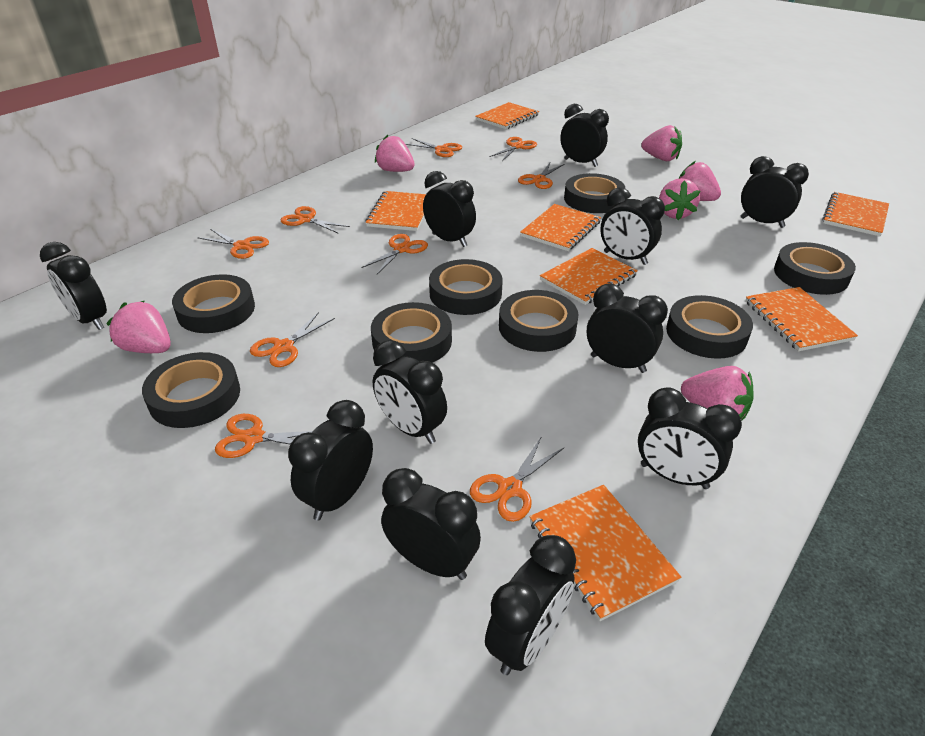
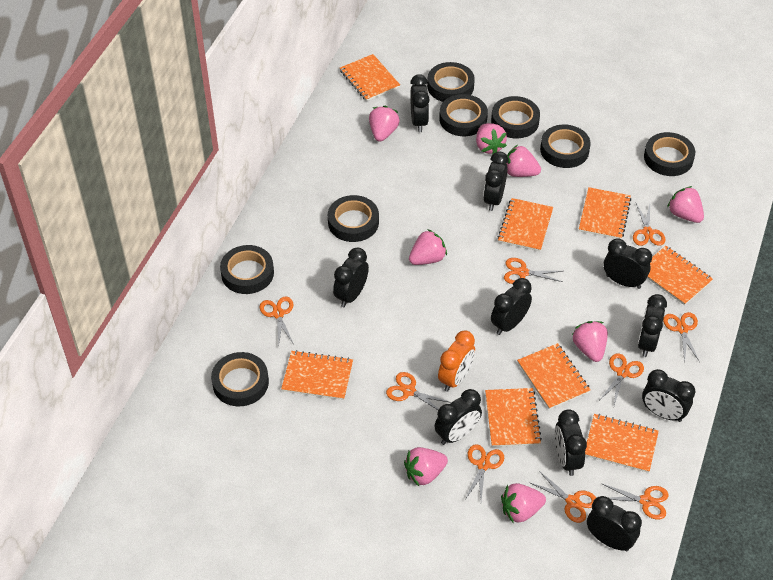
black clock: 11 -> 10
orange clock: 0 -> 1
orange notebook: 7 -> 8
pink strawberry: 6 -> 8

